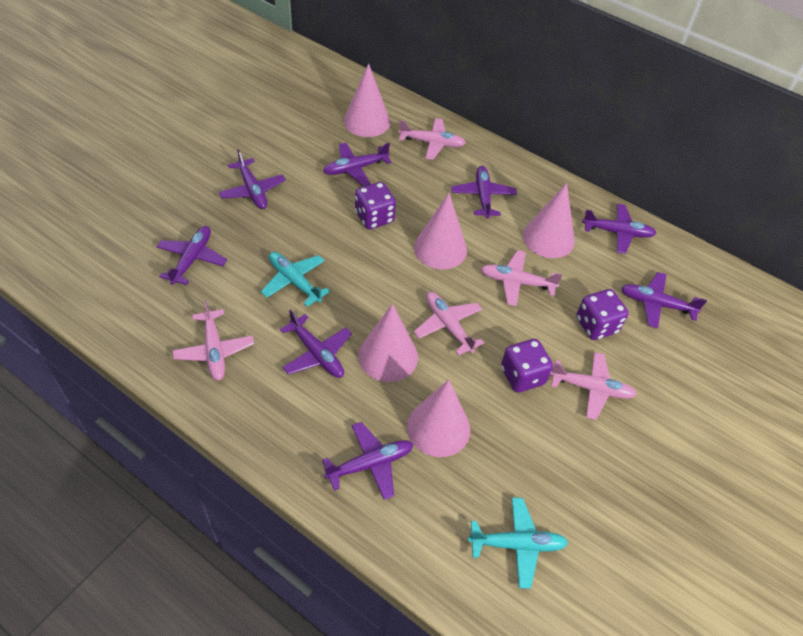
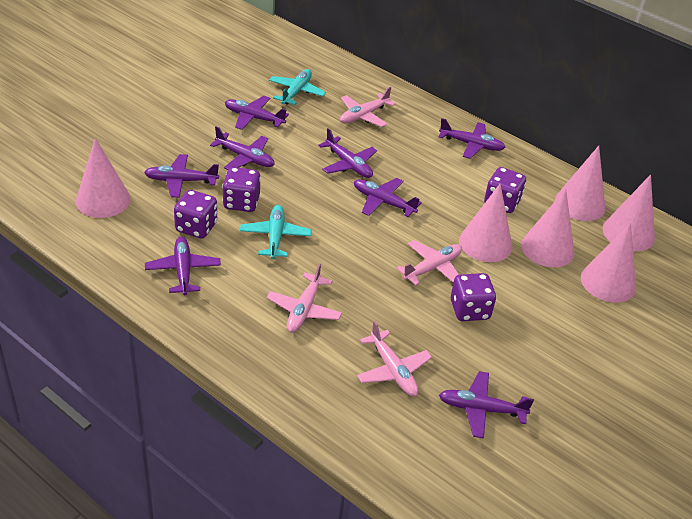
pink cone: 5 -> 6
pink plane: 5 -> 4
purple dice: 3 -> 4

